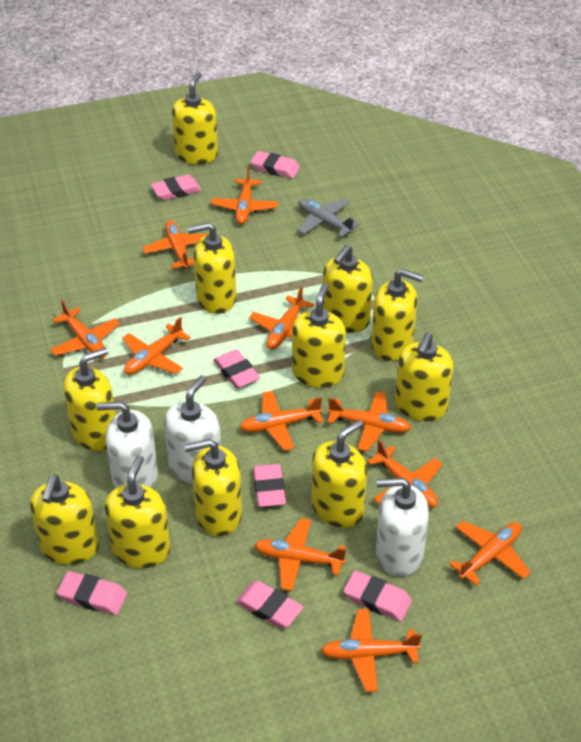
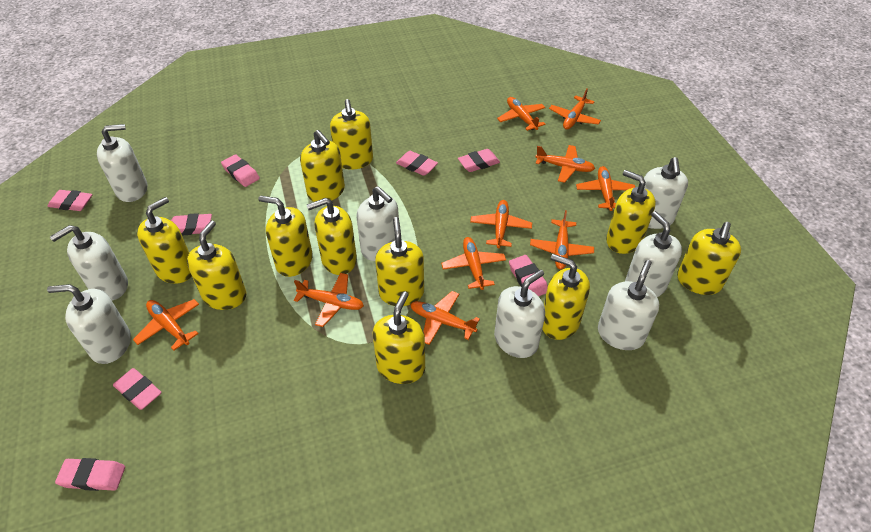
grey plane: 1 -> 0
orange plane: 11 -> 10
pink eraser: 7 -> 8
white soap dispenser: 3 -> 8

